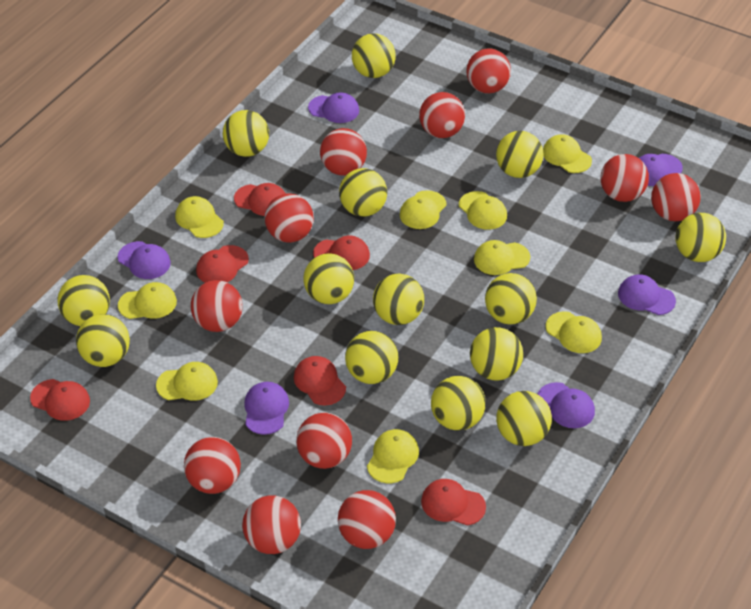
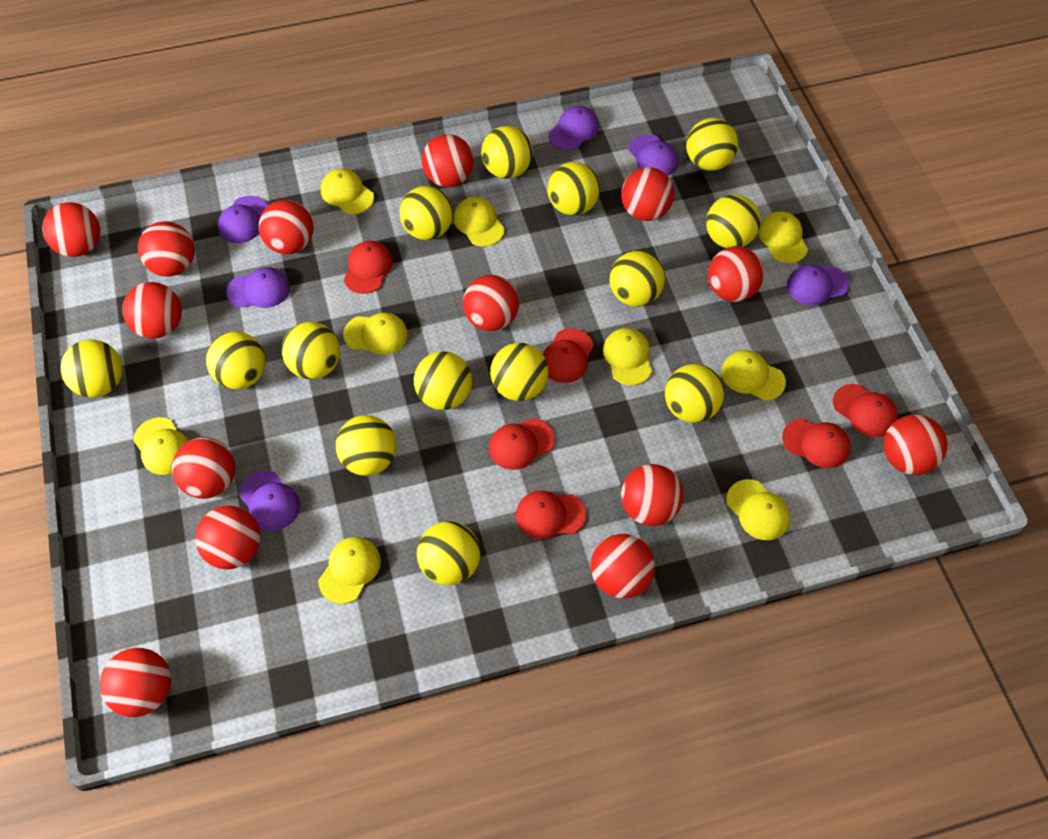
red ball: 11 -> 14

